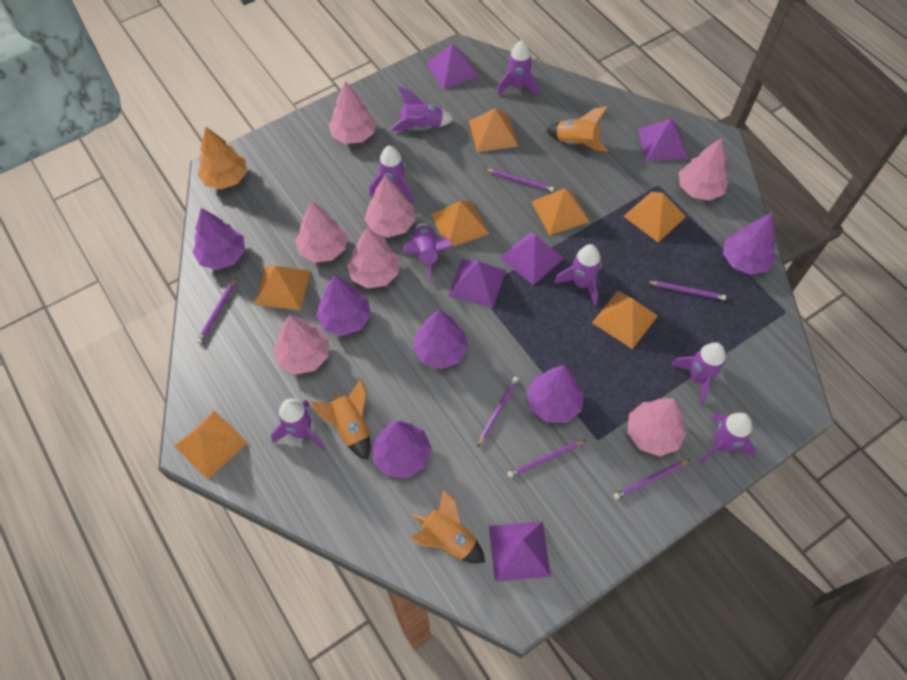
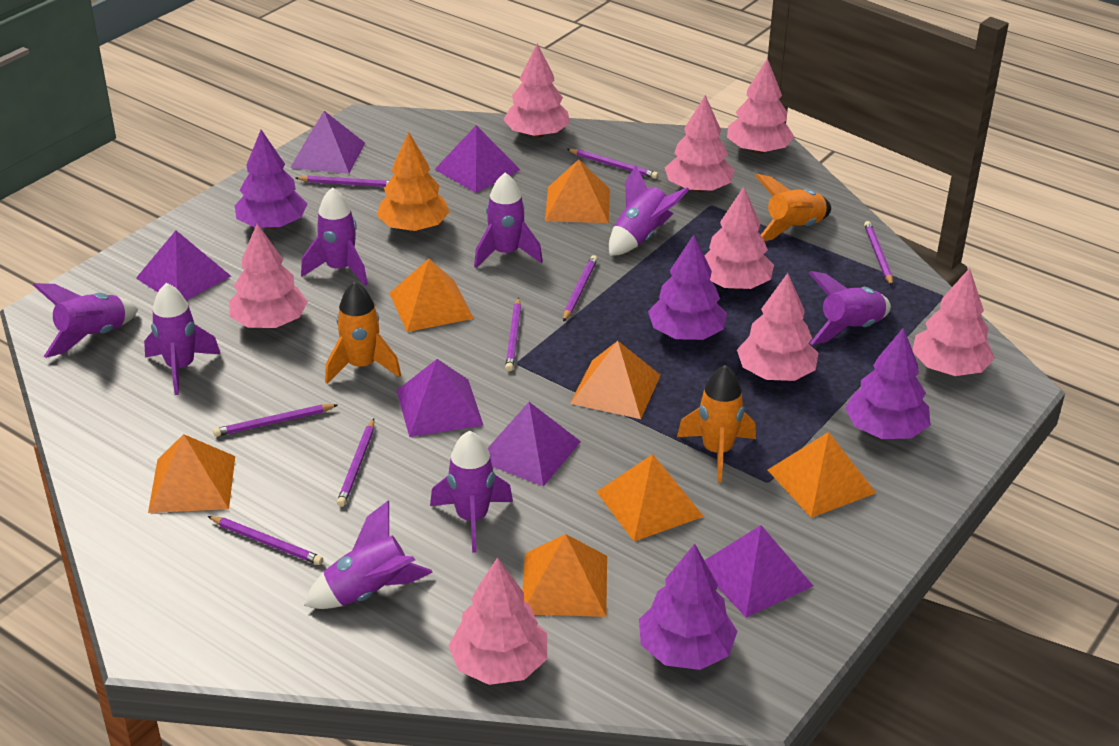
pink tree: 7 -> 8
purple pencil: 6 -> 8
purple pyramid: 5 -> 6
purple tree: 6 -> 4

